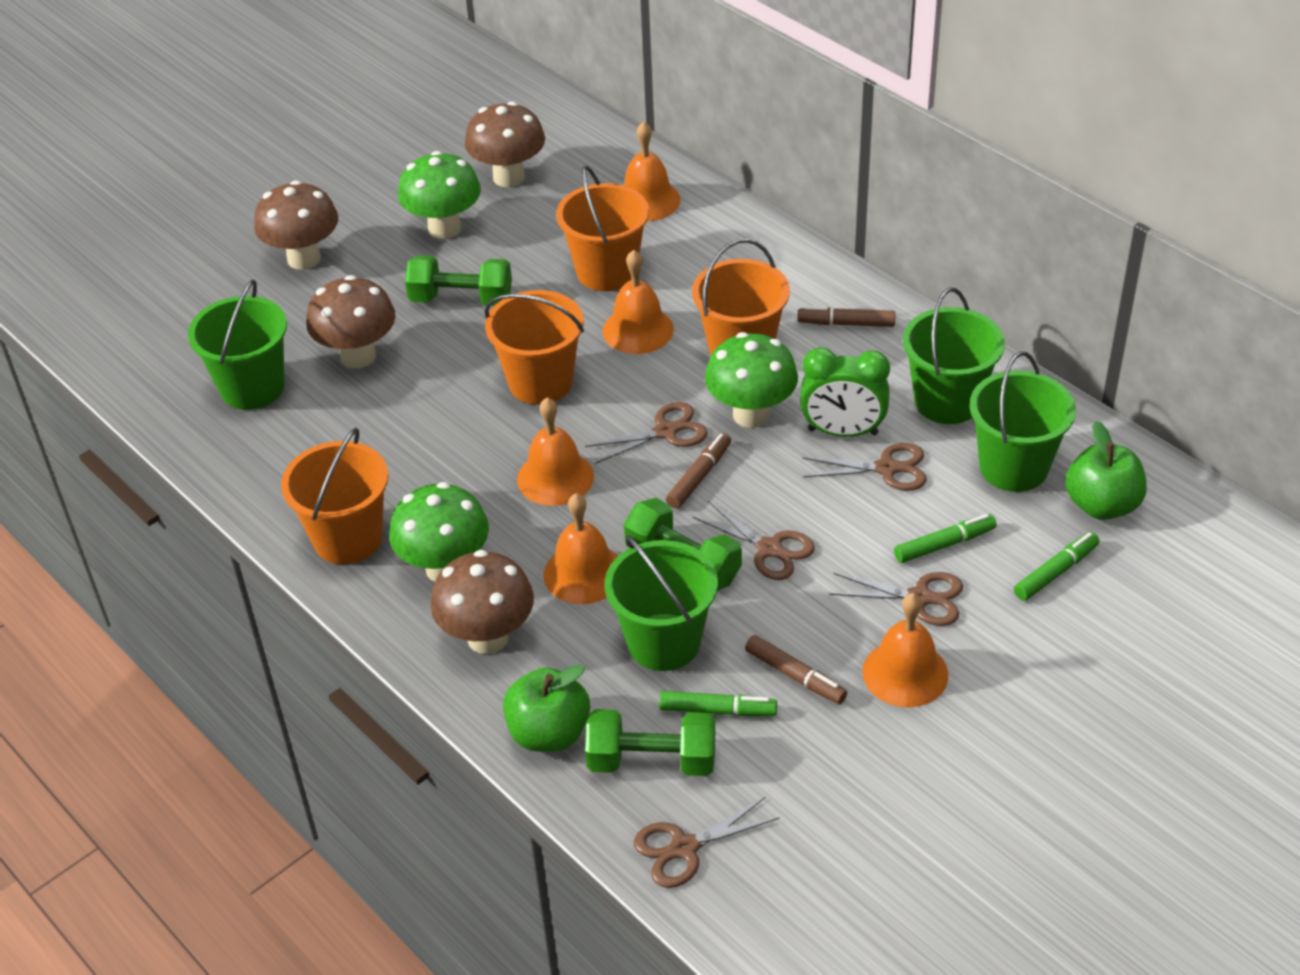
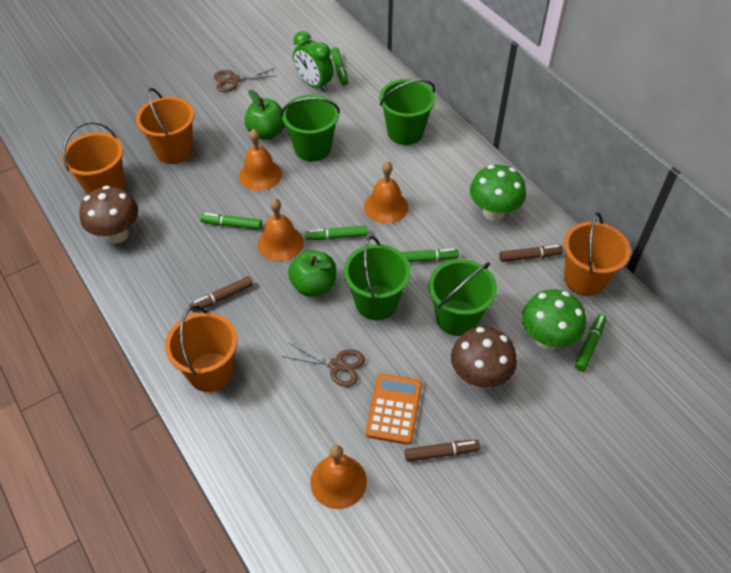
brown mushroom: 4 -> 2
brown scissors: 5 -> 2
green dumbbell: 3 -> 0
green marker: 3 -> 5
green mushroom: 3 -> 2
orange bell: 5 -> 4
orange calculator: 0 -> 1

